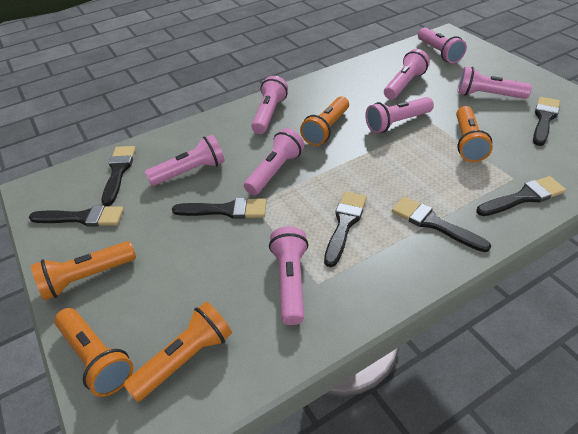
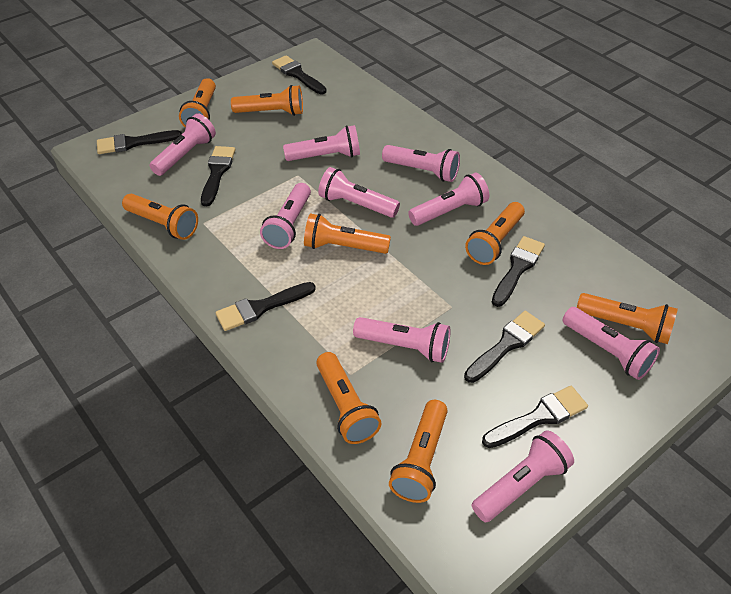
orange flashlight: 5 -> 8
pink flashlight: 8 -> 9

